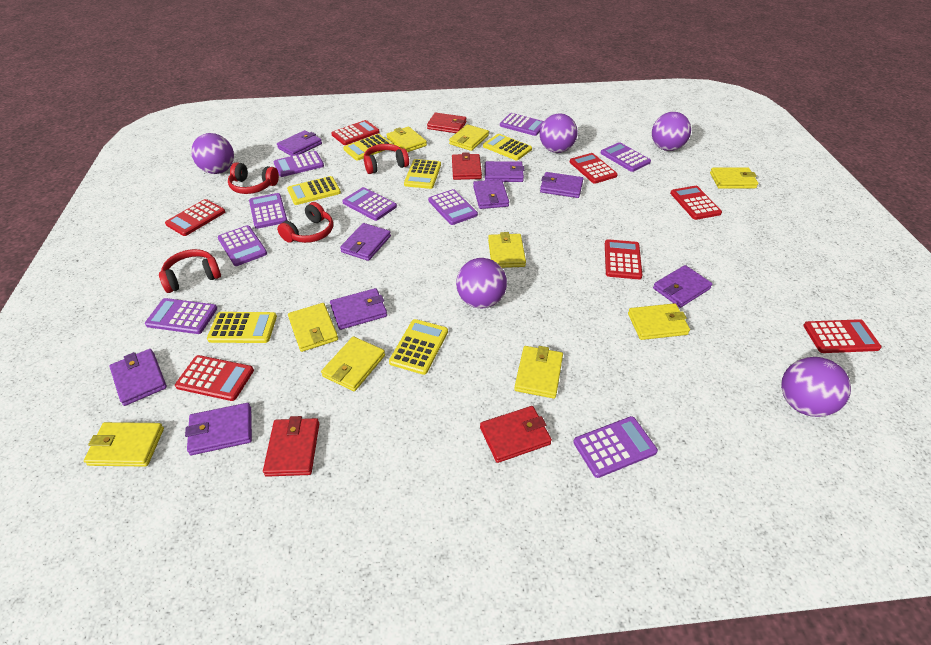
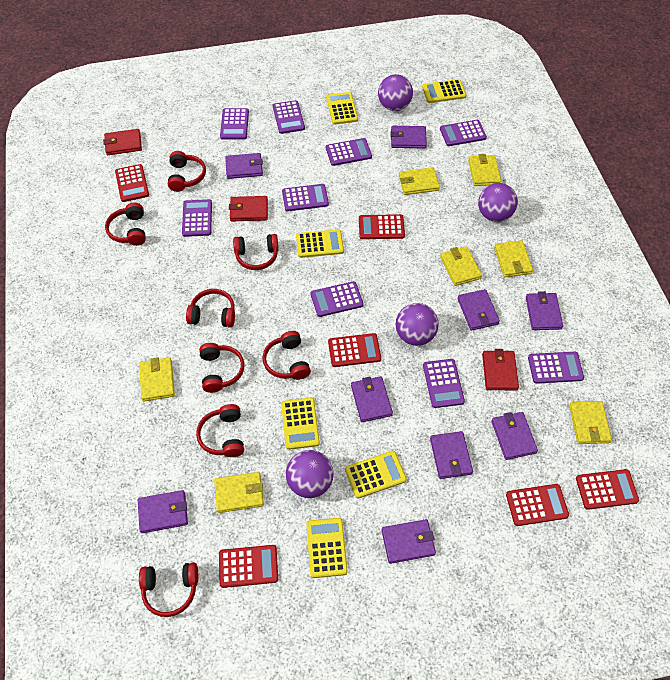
purple ball: 5 -> 4
red calculator: 7 -> 6
red headphones: 4 -> 8
red wallet: 4 -> 3
yellow wallet: 9 -> 7

